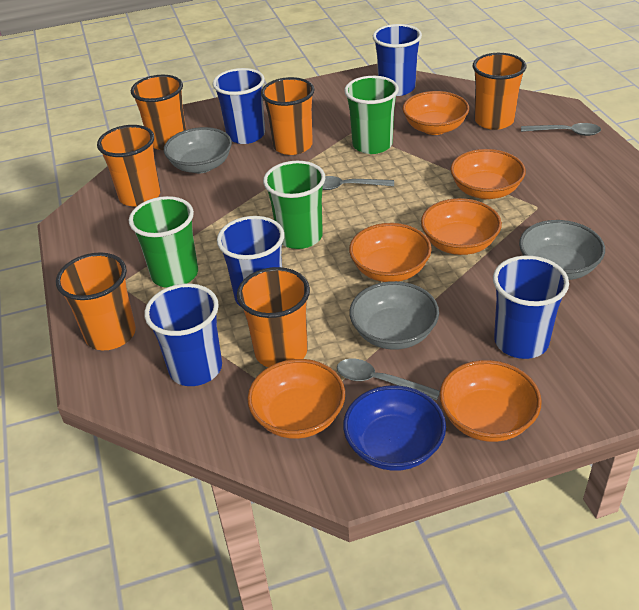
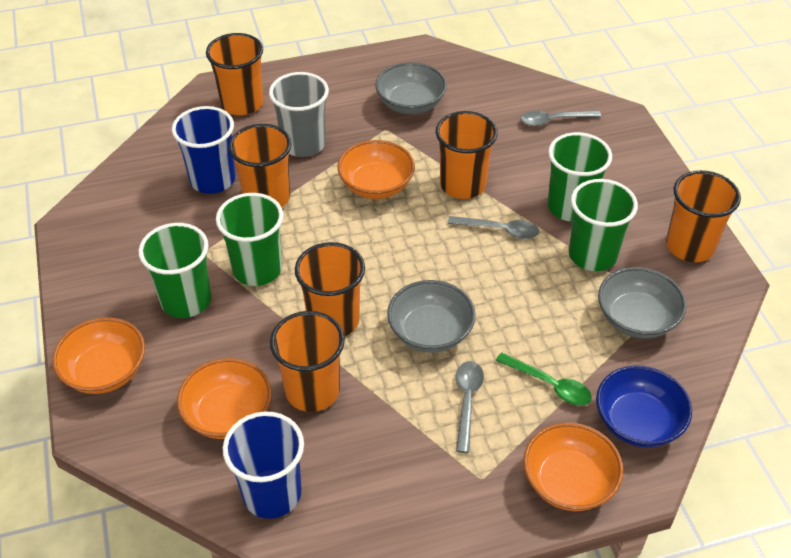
blue cup: 5 -> 2
green cup: 3 -> 4
green spoon: 0 -> 1
grey cup: 0 -> 1
orange bowl: 6 -> 4

